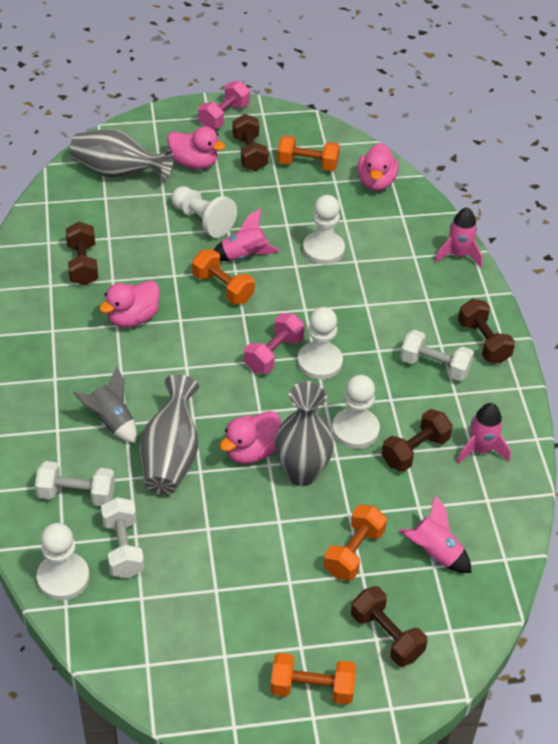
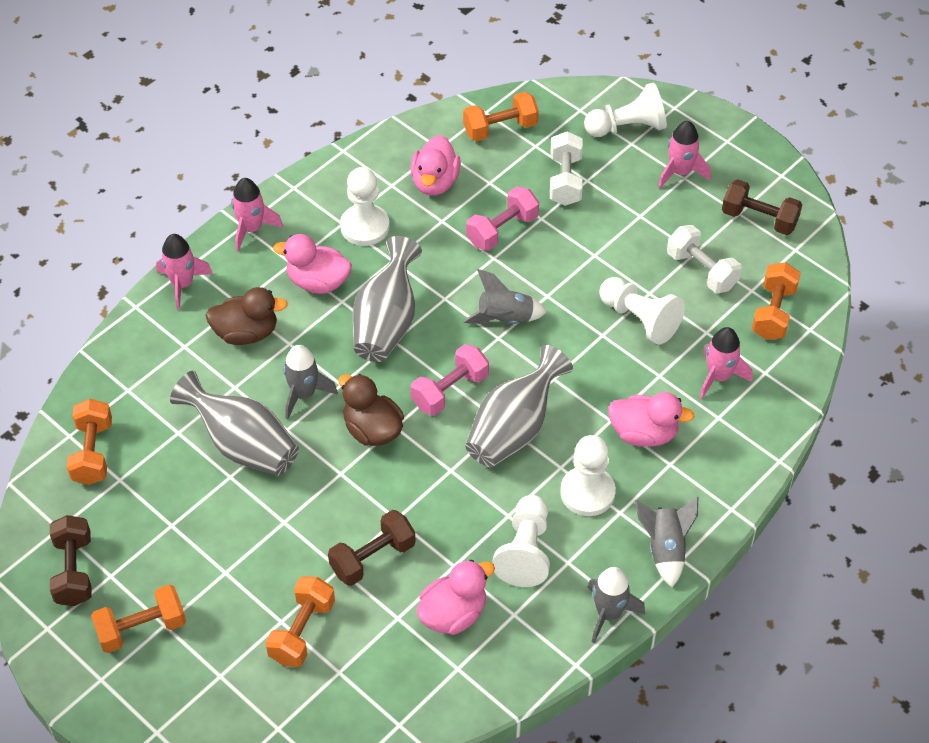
brown duck: 0 -> 2
brown dumbbell: 5 -> 3
grey rocket: 1 -> 4
orange dumbbell: 4 -> 5
white dumbbell: 3 -> 2

